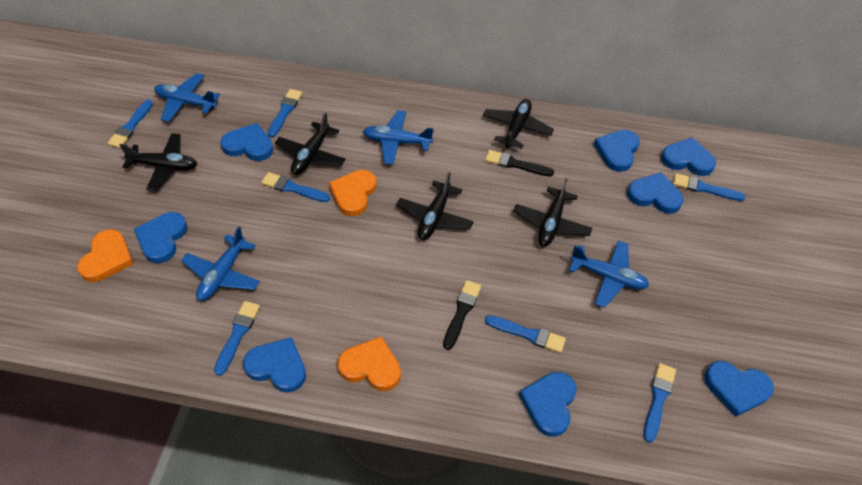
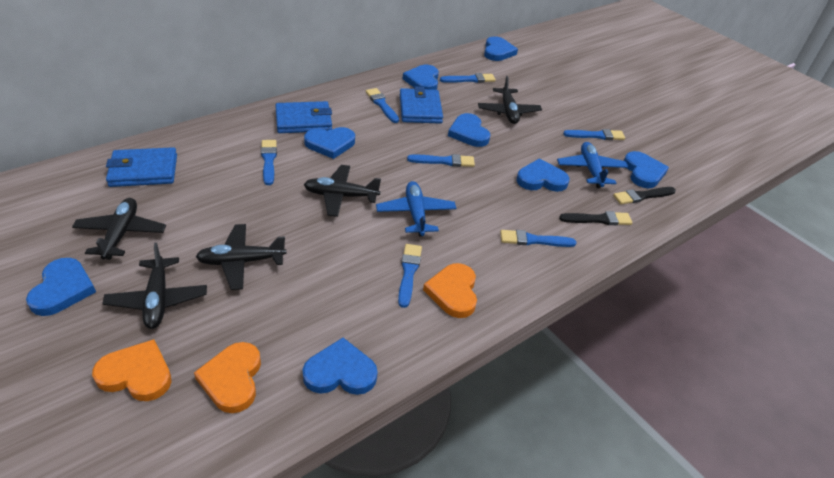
blue plane: 4 -> 2
blue wallet: 0 -> 3

